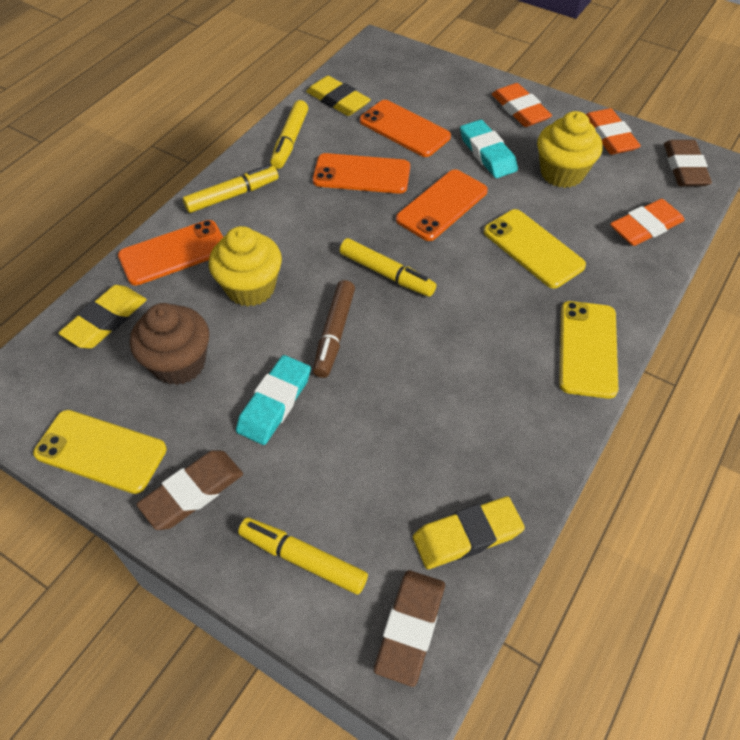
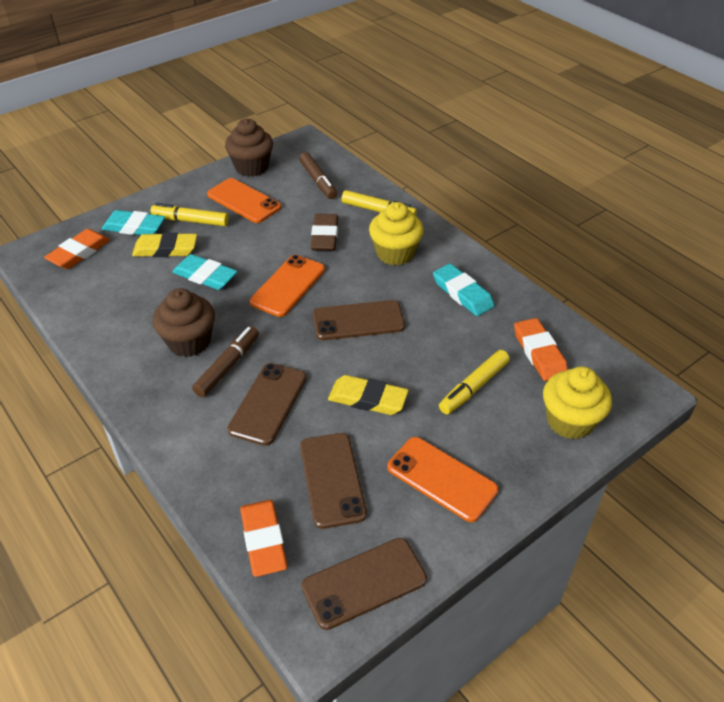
brown cupcake: 1 -> 2
brown eraser: 3 -> 1
brown marker: 1 -> 2
brown phone: 0 -> 4
orange phone: 4 -> 3
turquoise eraser: 2 -> 3
yellow eraser: 3 -> 2
yellow marker: 4 -> 3
yellow phone: 3 -> 0

